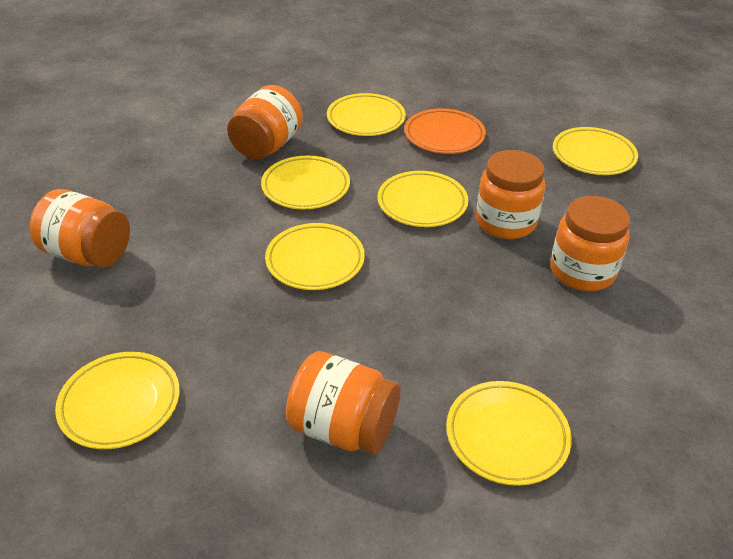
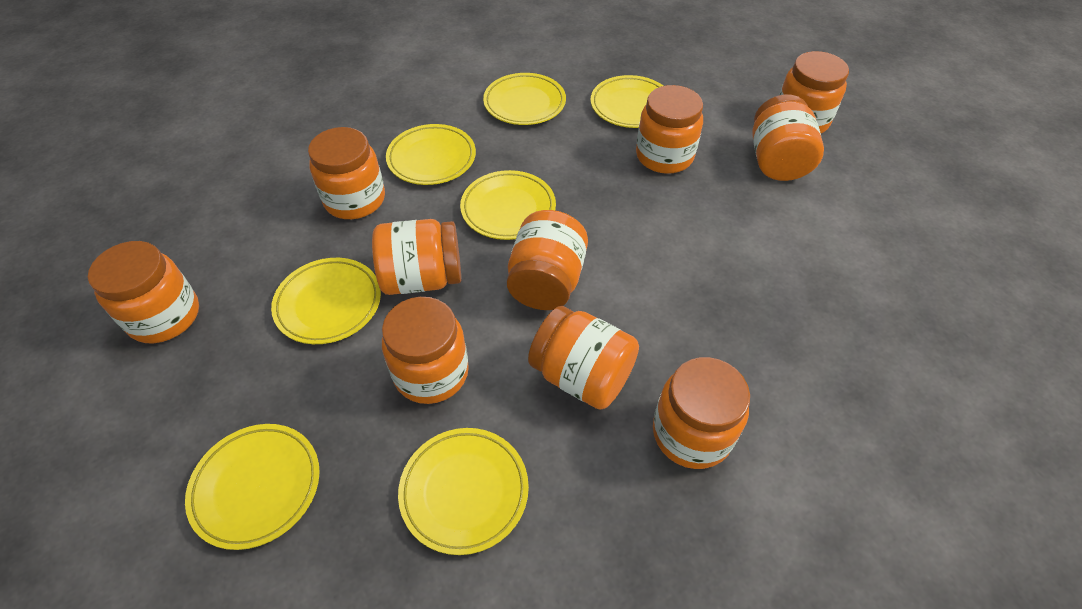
orange jar: 5 -> 10
orange plate: 1 -> 0

